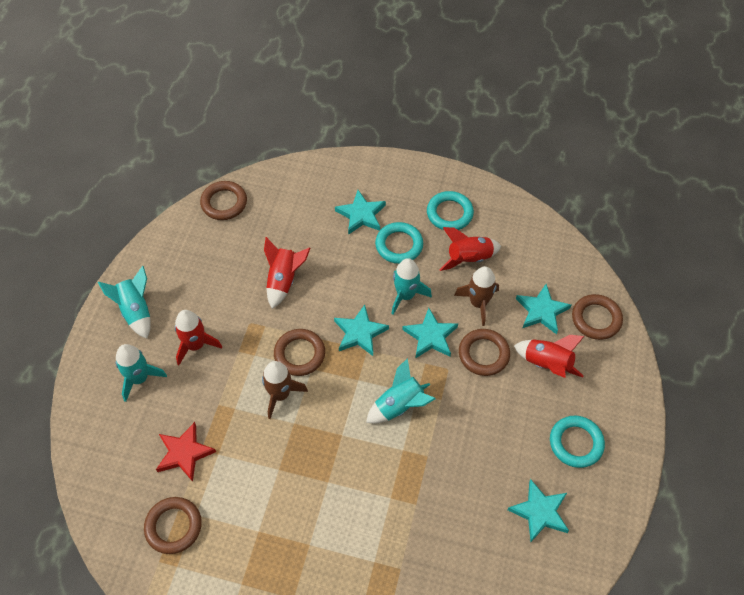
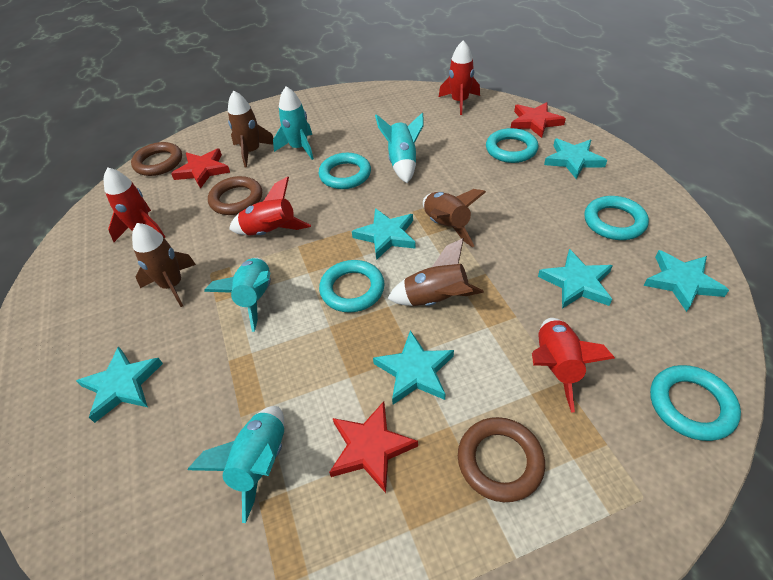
brown ring: 5 -> 3
brown rocket: 2 -> 4
red star: 1 -> 3
turquoise ring: 3 -> 5
turquoise star: 5 -> 6

